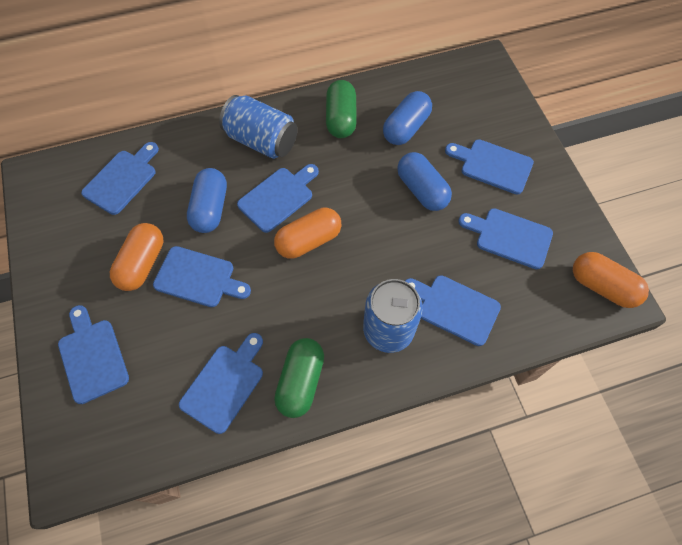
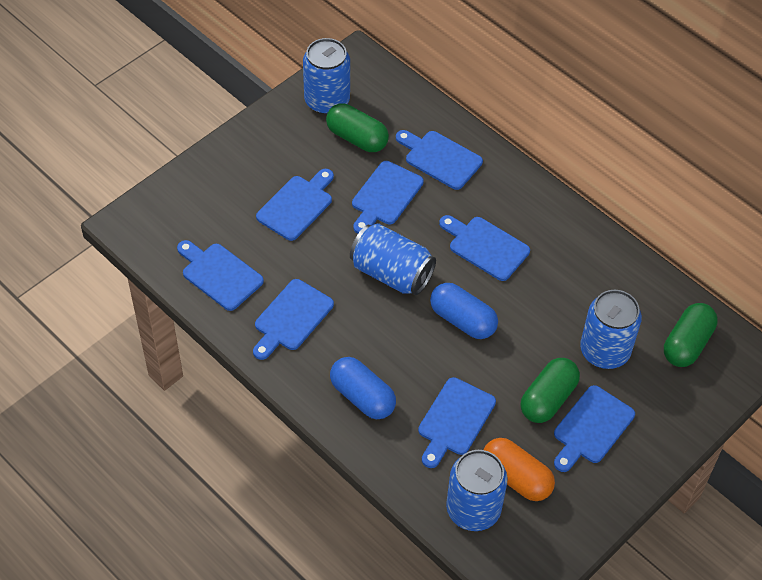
blue can: 2 -> 4
blue capsule: 3 -> 2
green capsule: 2 -> 3
orange capsule: 3 -> 1

